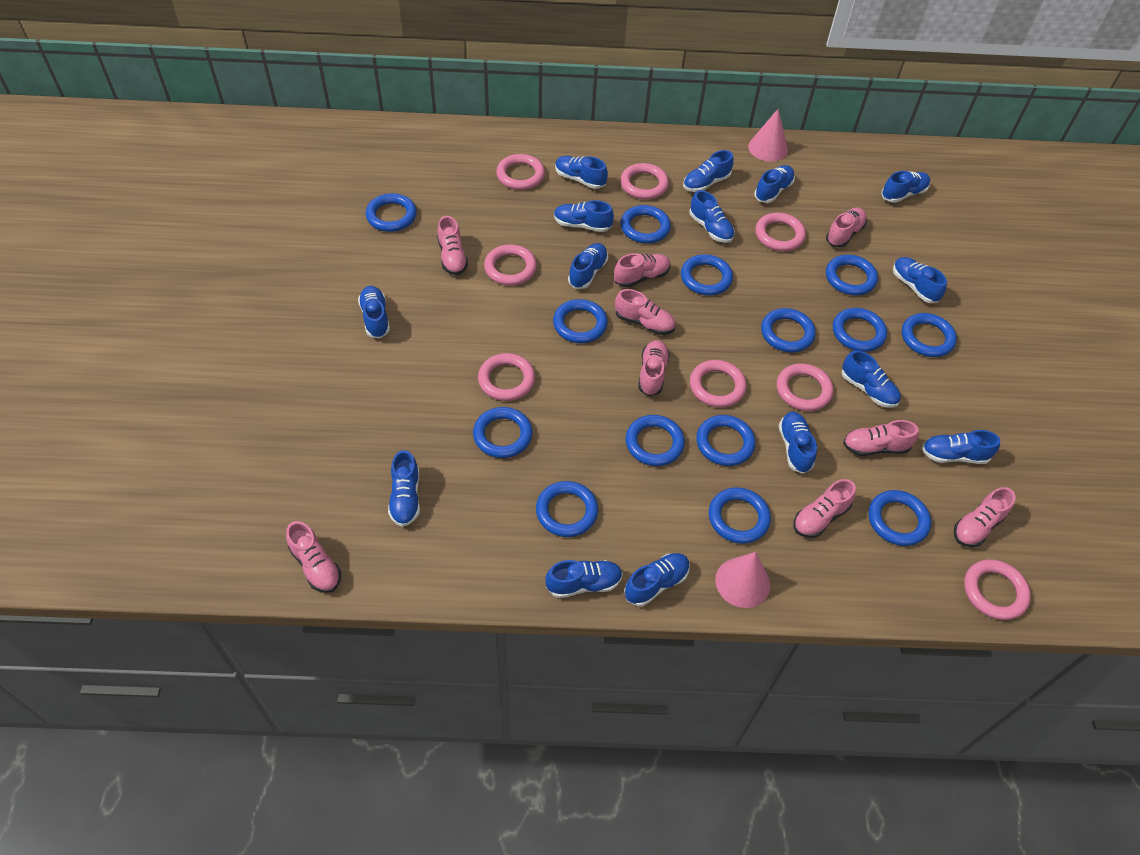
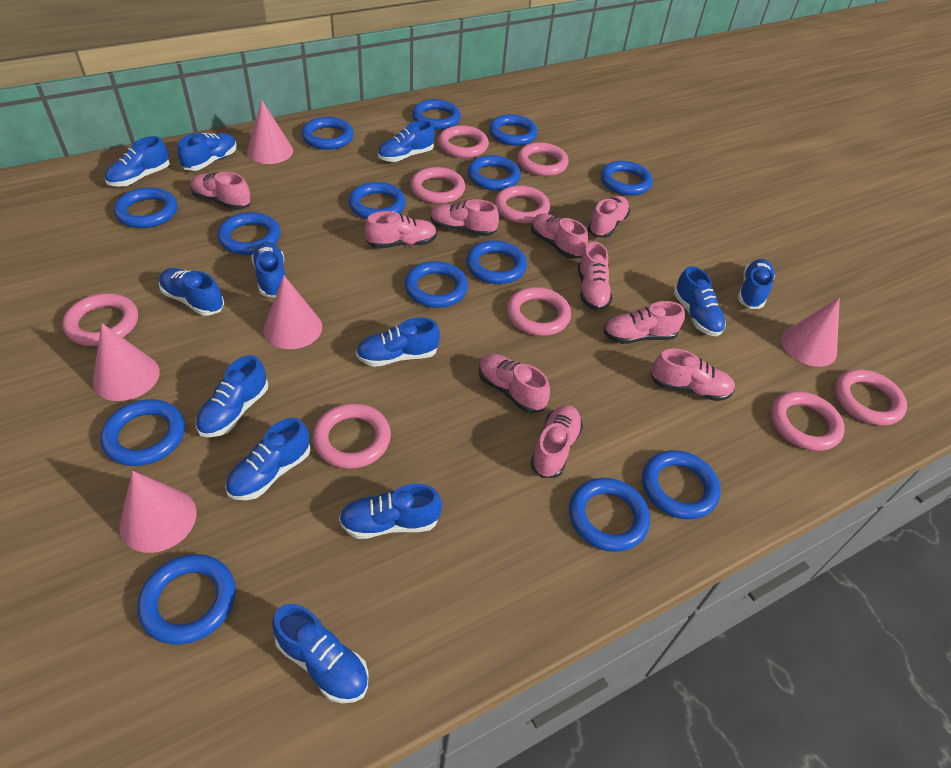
blue shoe: 15 -> 12
pink cone: 2 -> 5
pink ring: 8 -> 9
pink shoe: 9 -> 10

